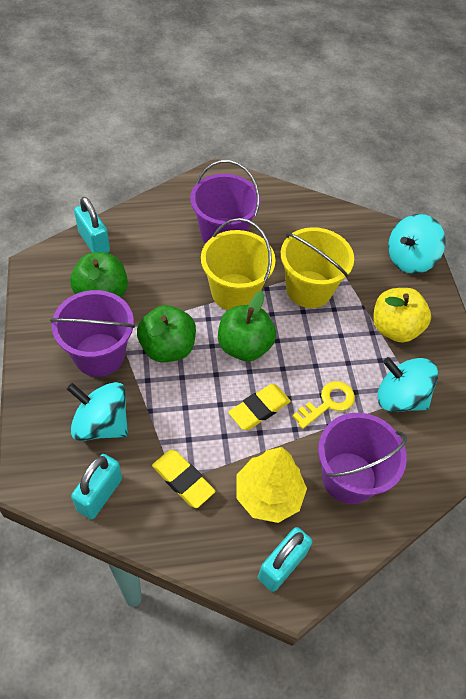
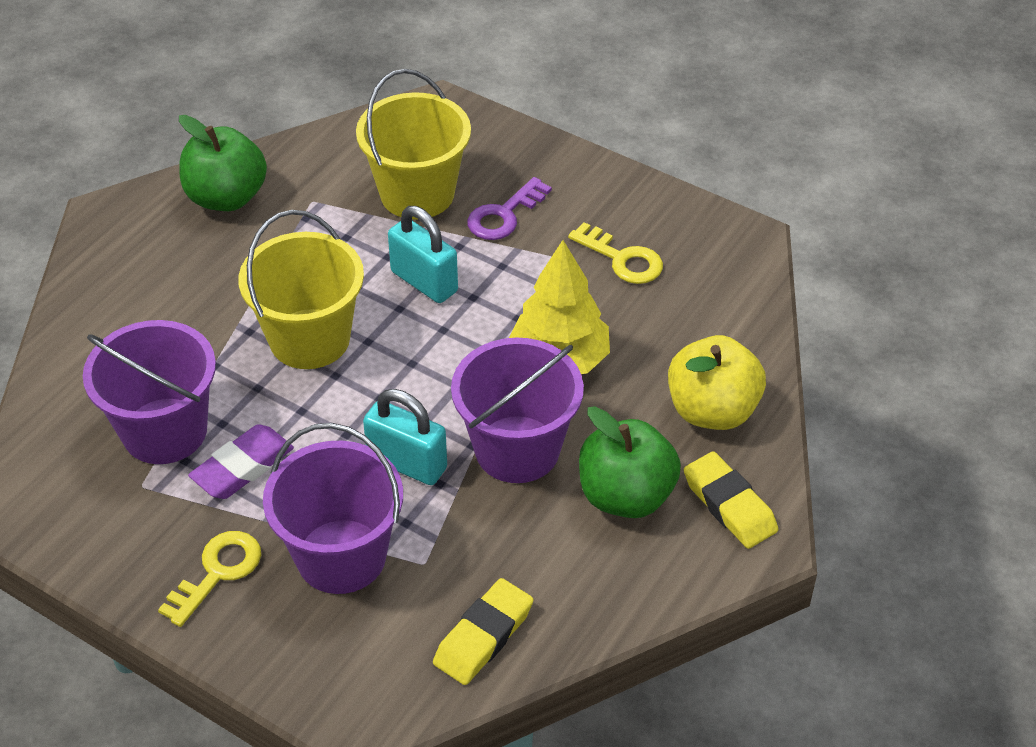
green apple: 3 -> 2
purple eraser: 0 -> 1
purple key: 0 -> 1
turquoise padlock: 3 -> 2
turquoise spinning top: 3 -> 0
yellow key: 1 -> 2

